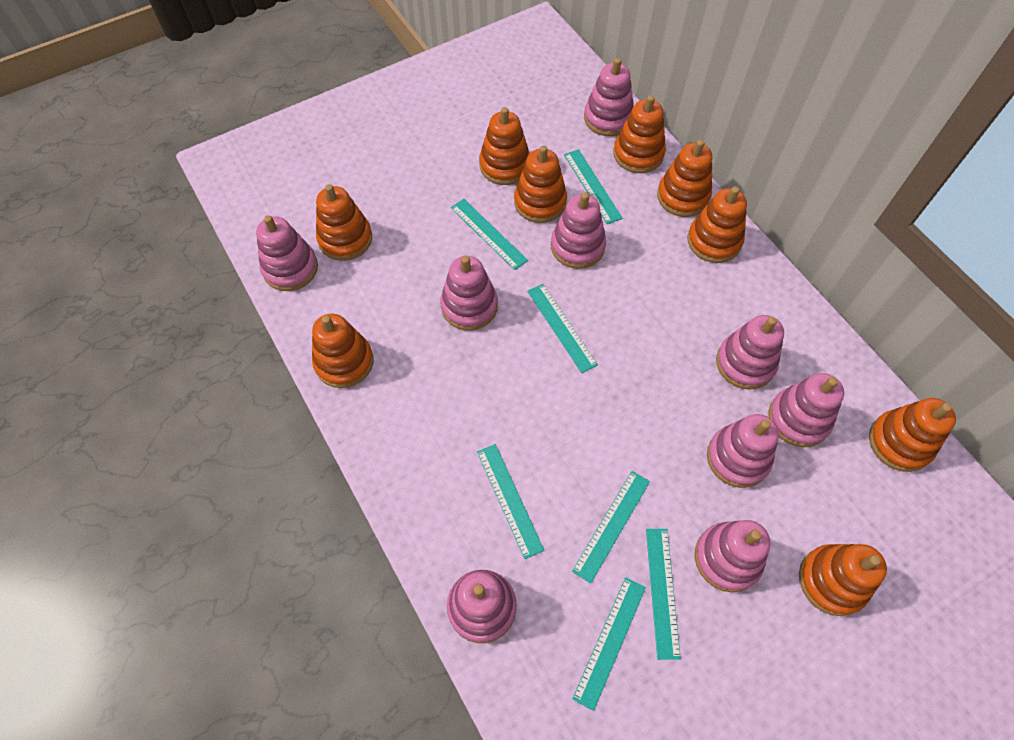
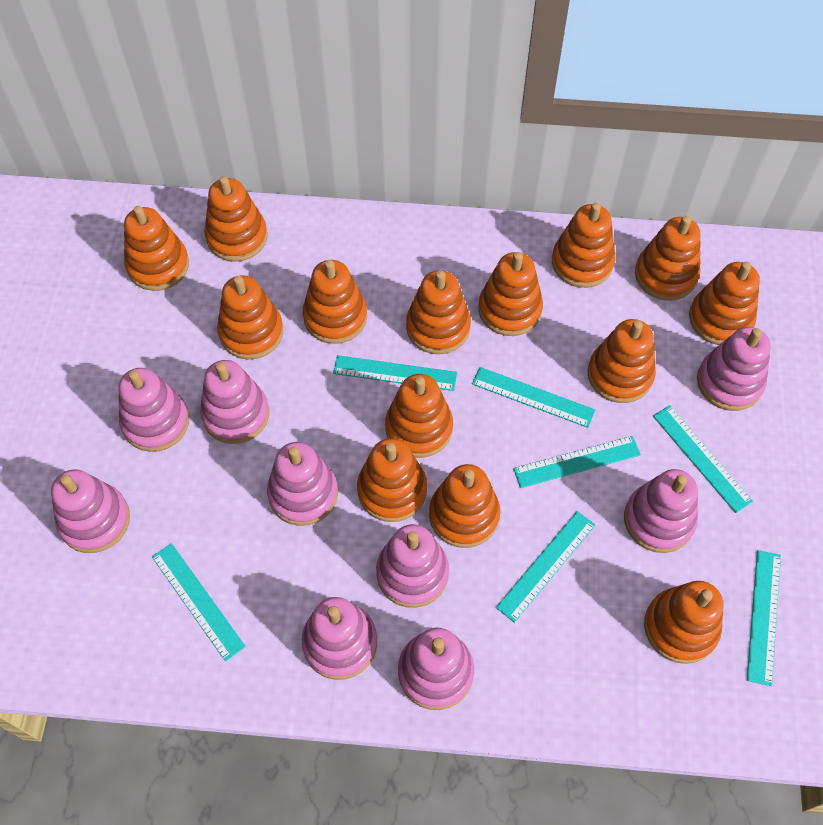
orange stacking toy: 9 -> 14

